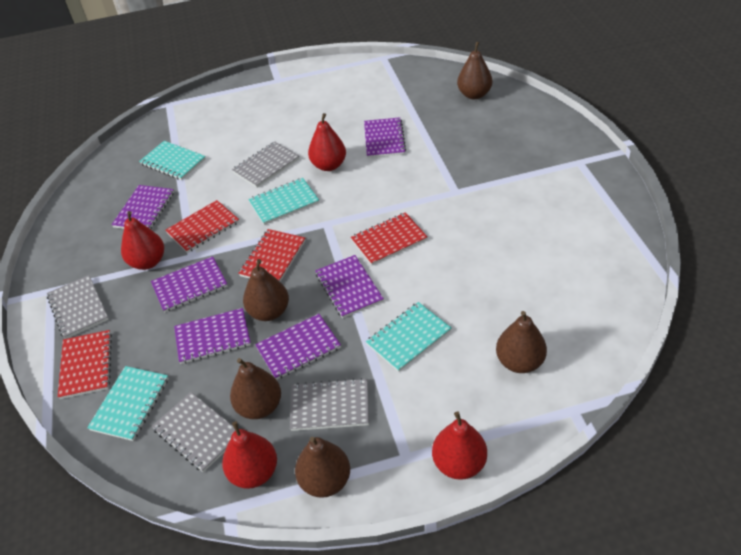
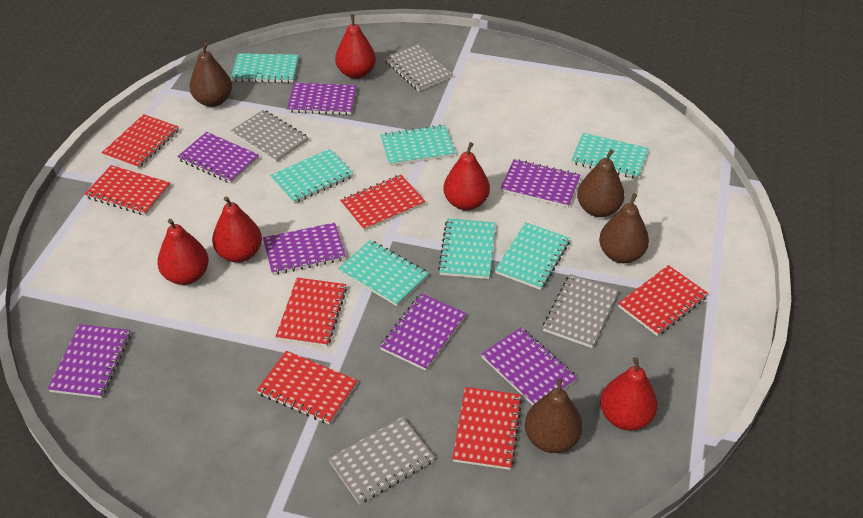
brown pear: 5 -> 4
purple notebook: 6 -> 7
red notebook: 4 -> 7
red pear: 4 -> 5
turquoise notebook: 4 -> 7

